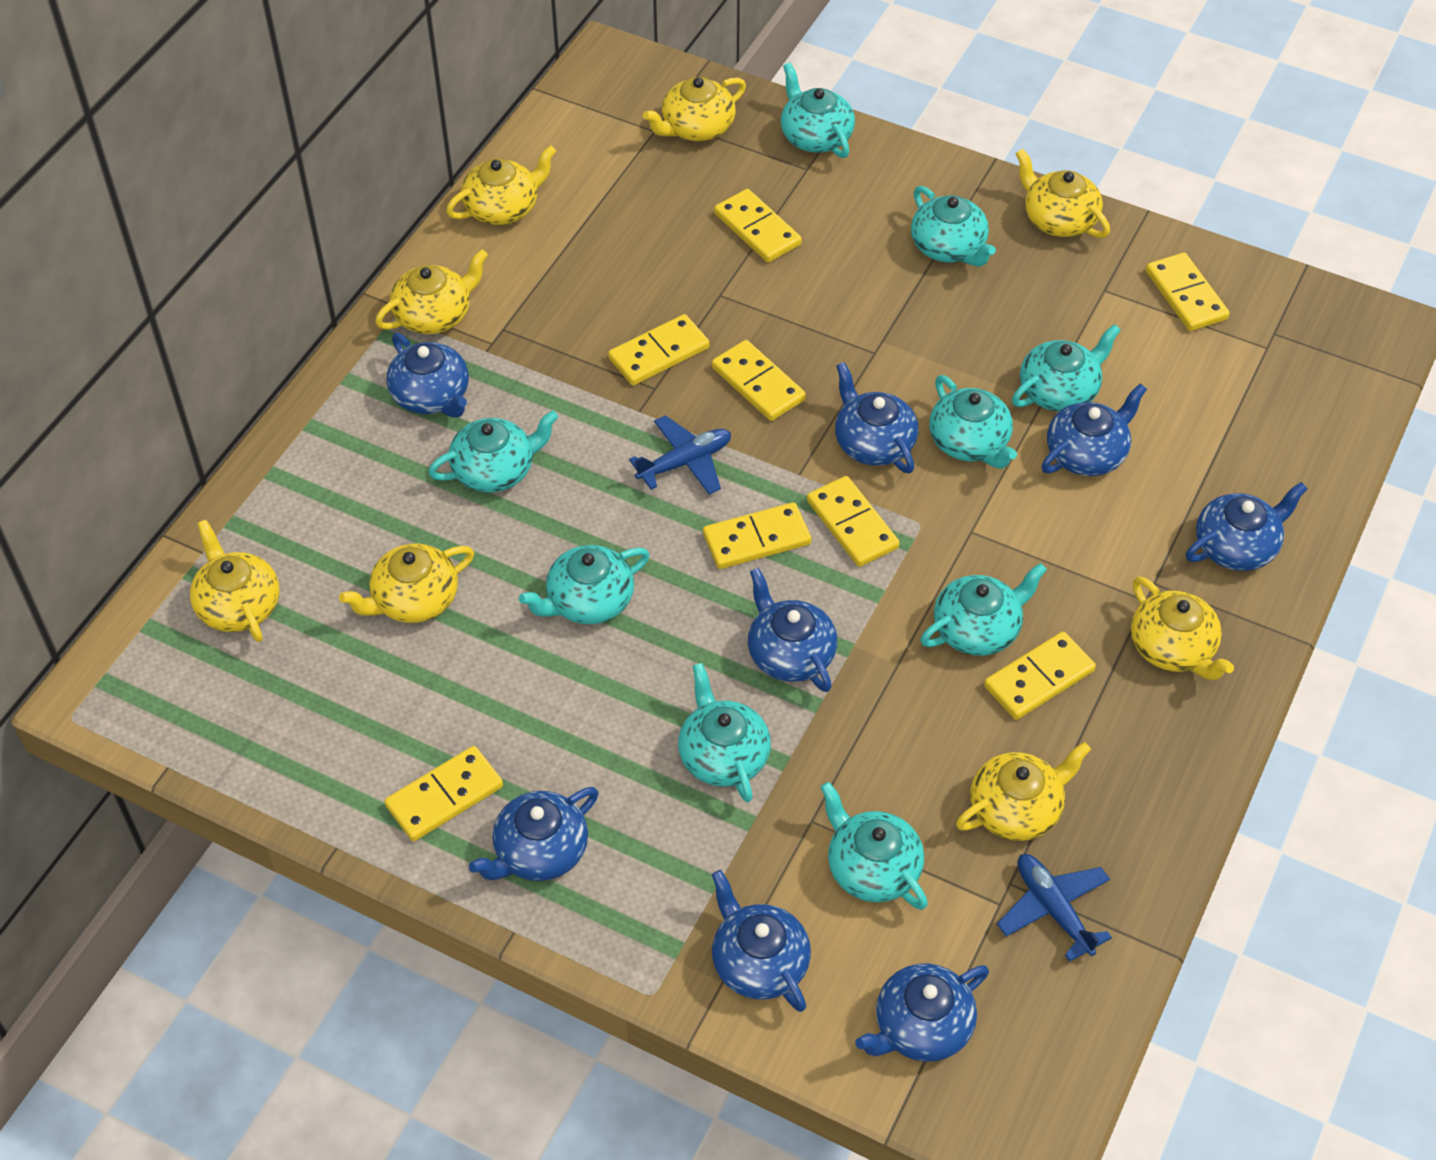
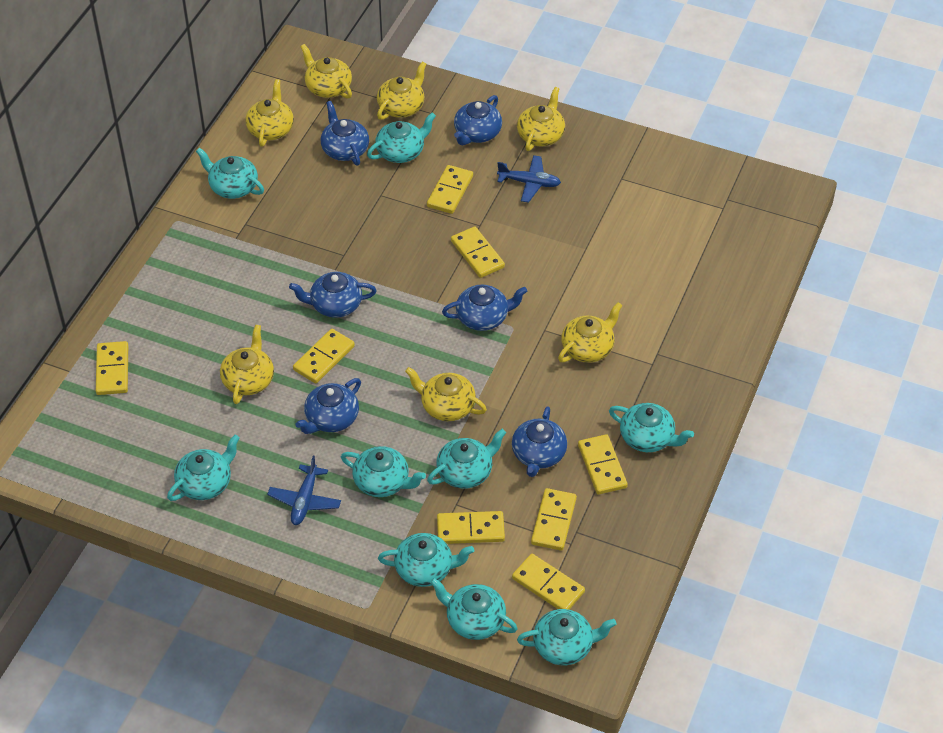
blue teapot: 8 -> 6
yellow teapot: 8 -> 7

